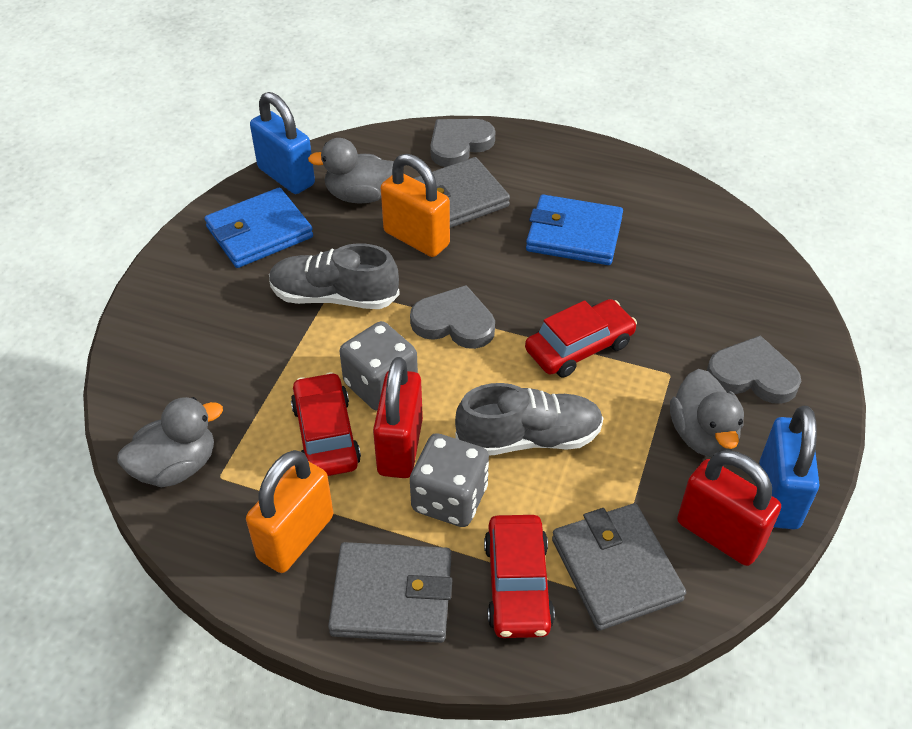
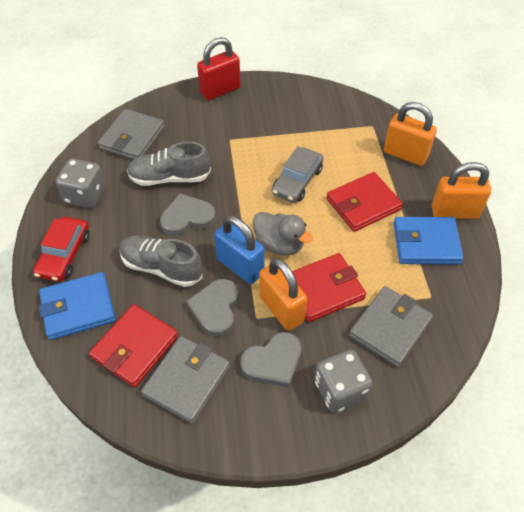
blue padlock: 2 -> 1
grey car: 0 -> 1
grey duck: 3 -> 1
orange padlock: 2 -> 3
red car: 3 -> 1
red padlock: 2 -> 1
red wallet: 0 -> 3

